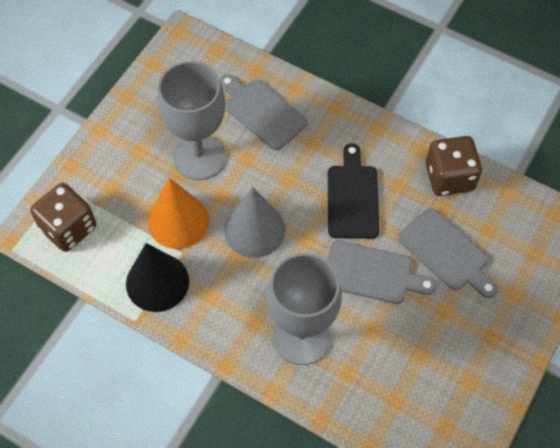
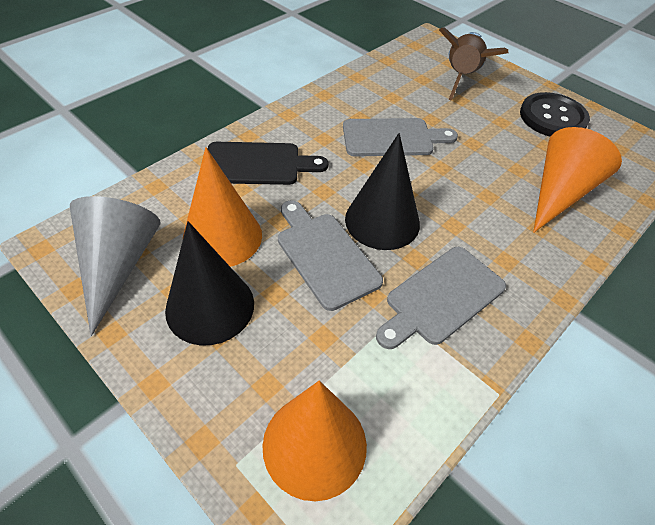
black button: 0 -> 1
black cone: 1 -> 2
brown dice: 2 -> 0
brown rocket: 0 -> 1
grey goblet: 2 -> 0
orange cone: 1 -> 3

